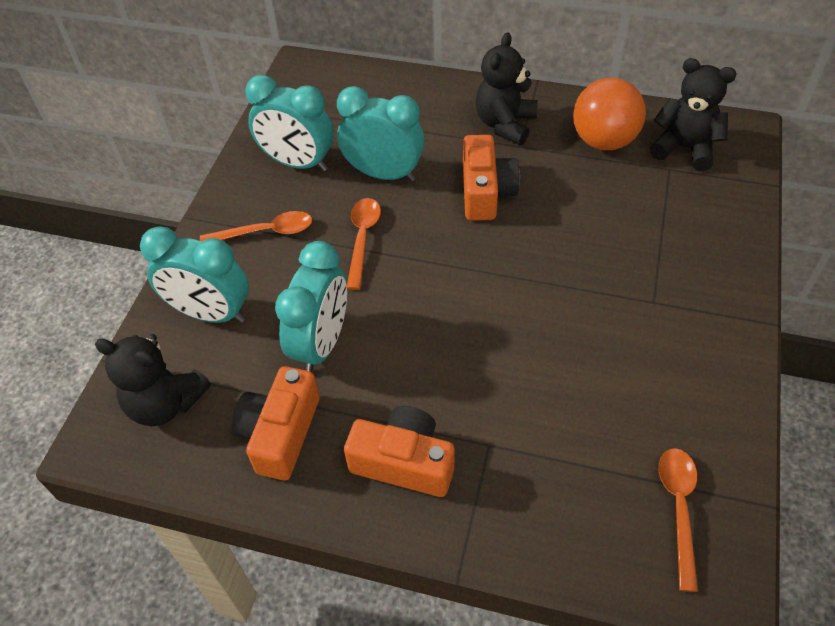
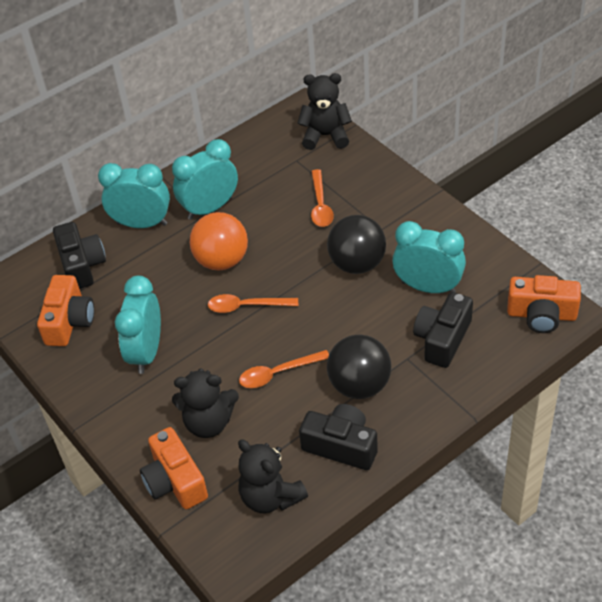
black ball: 0 -> 2
black camera: 0 -> 3

